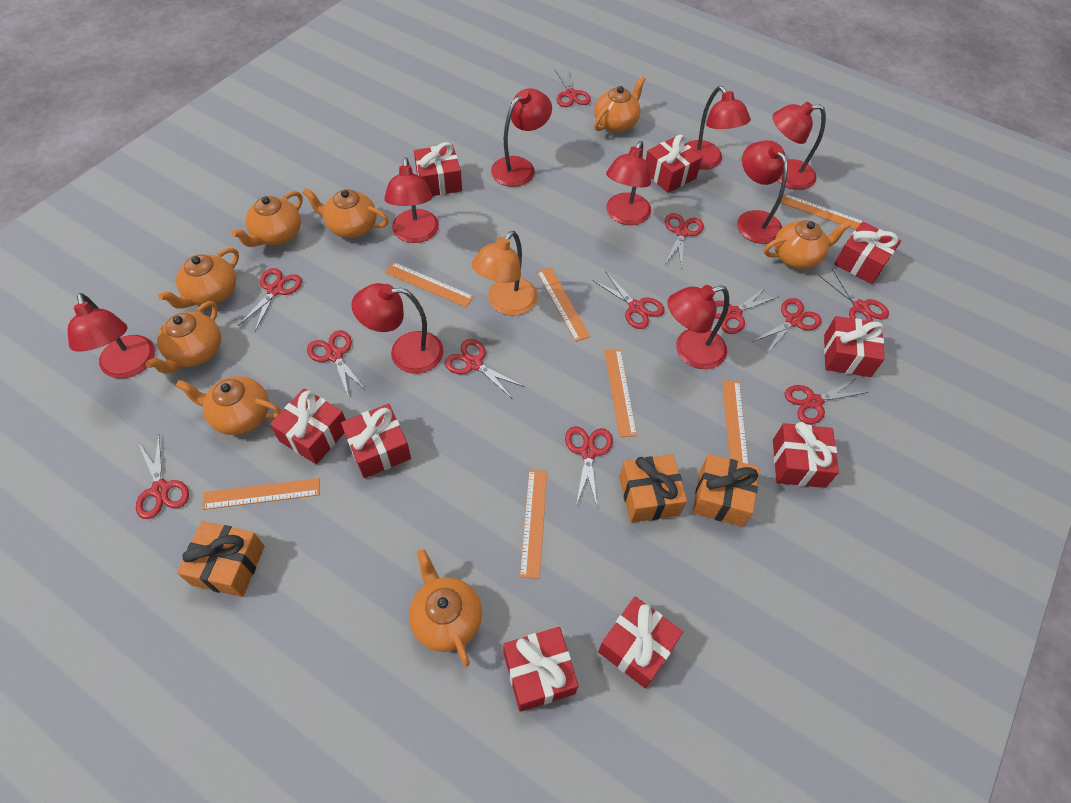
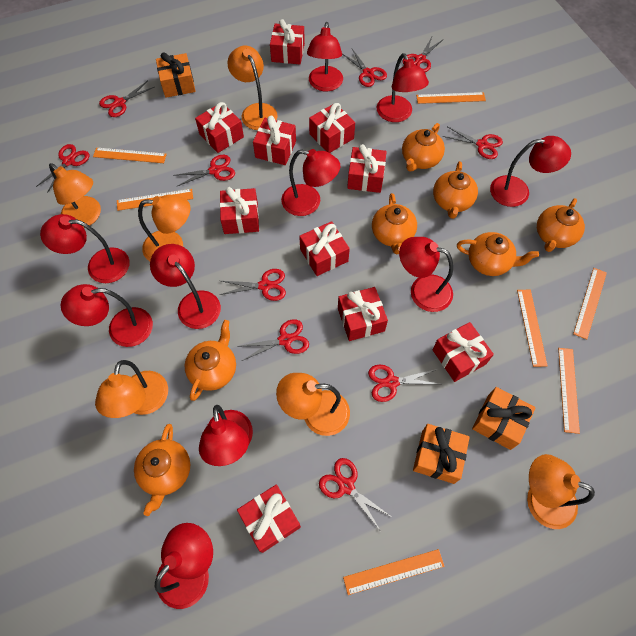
orange lamp: 1 -> 6
orange teapot: 8 -> 7
red gift: 9 -> 10
red lamp: 9 -> 10
red scissors: 12 -> 10

